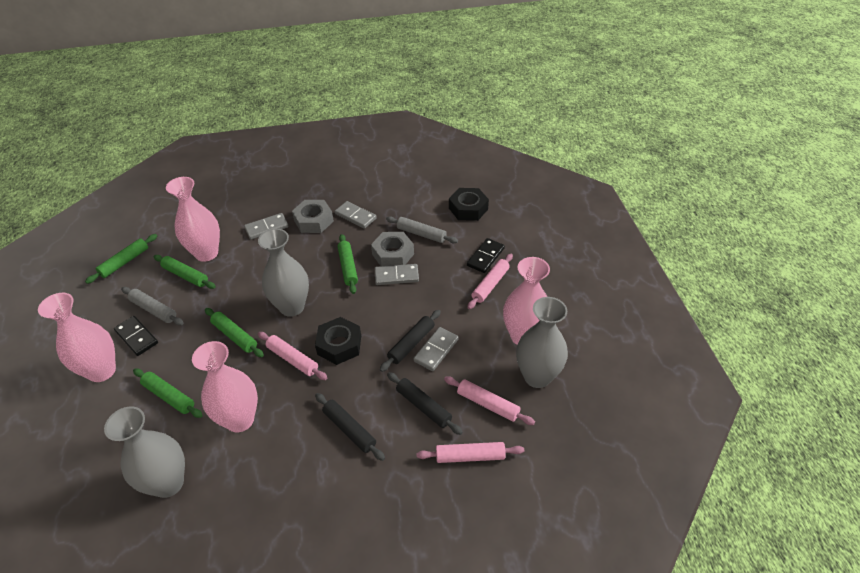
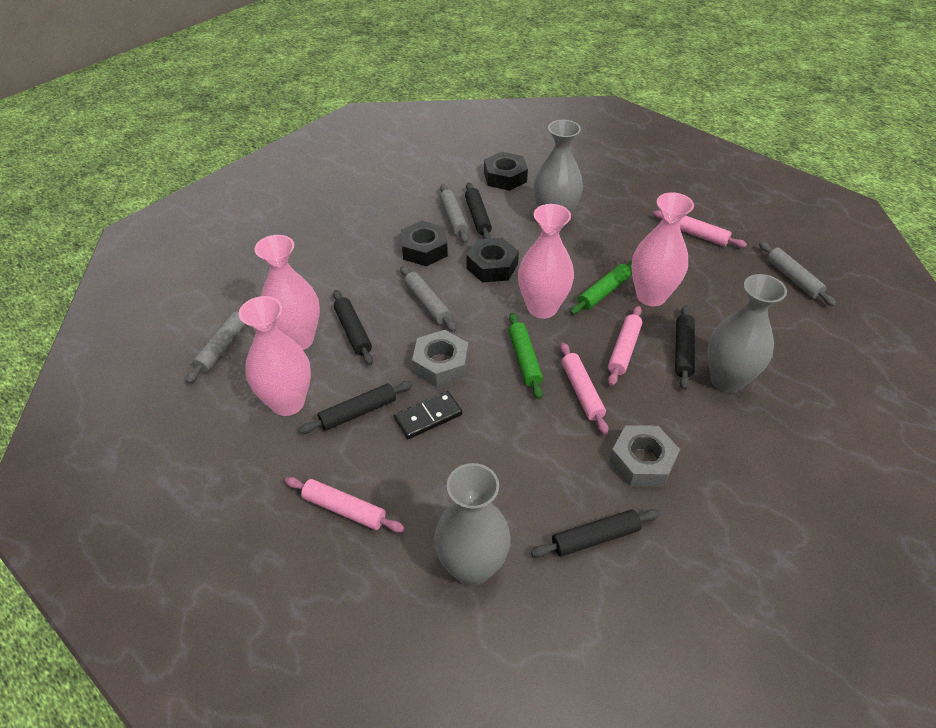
black domino: 2 -> 1
black nut: 2 -> 3
black rolling pin: 3 -> 5
green rolling pin: 5 -> 2
grey domino: 4 -> 0
grey rolling pin: 2 -> 4

